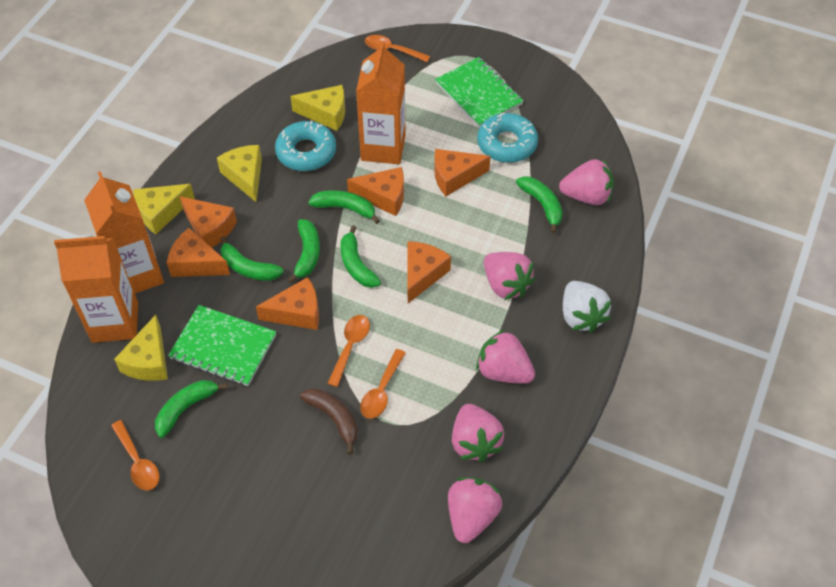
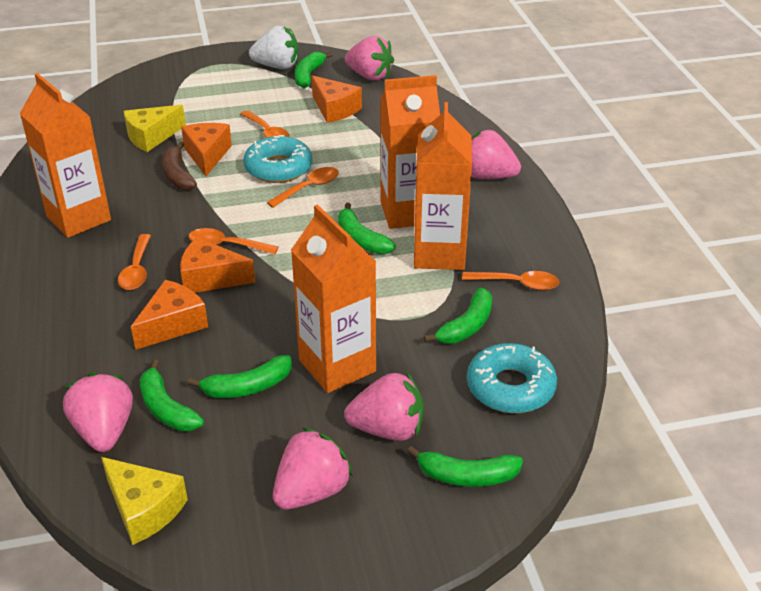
green notebook: 2 -> 0
orange carton: 3 -> 4
orange cheese: 6 -> 4
orange spoon: 4 -> 5
yellow cheese: 4 -> 2

